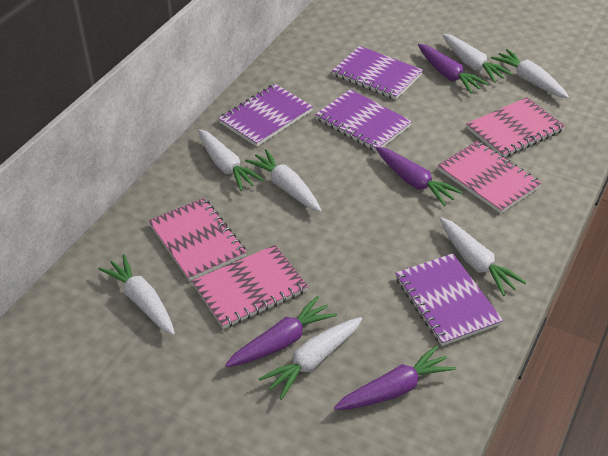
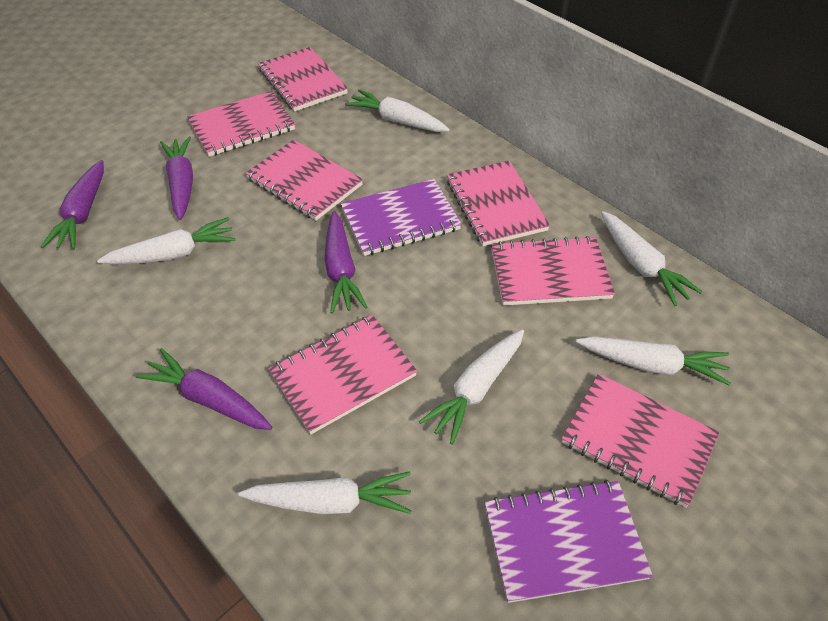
pink notebook: 4 -> 7
purple notebook: 4 -> 2
white carrot: 7 -> 6

